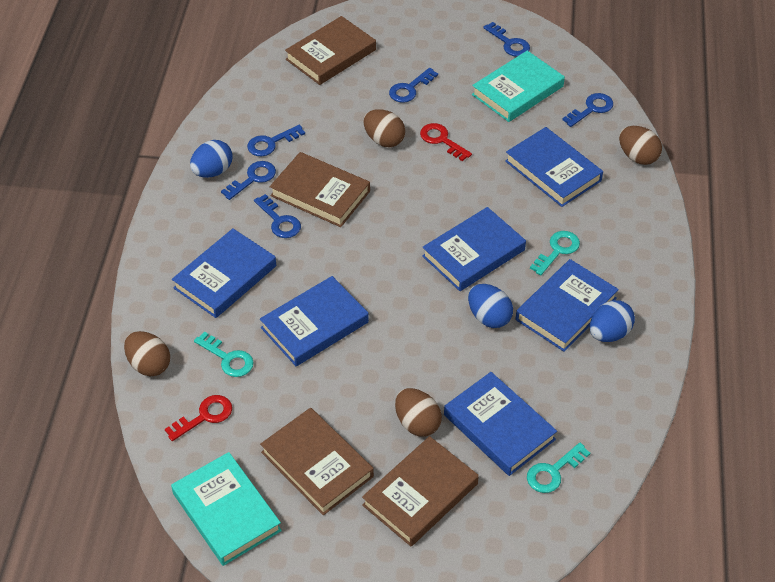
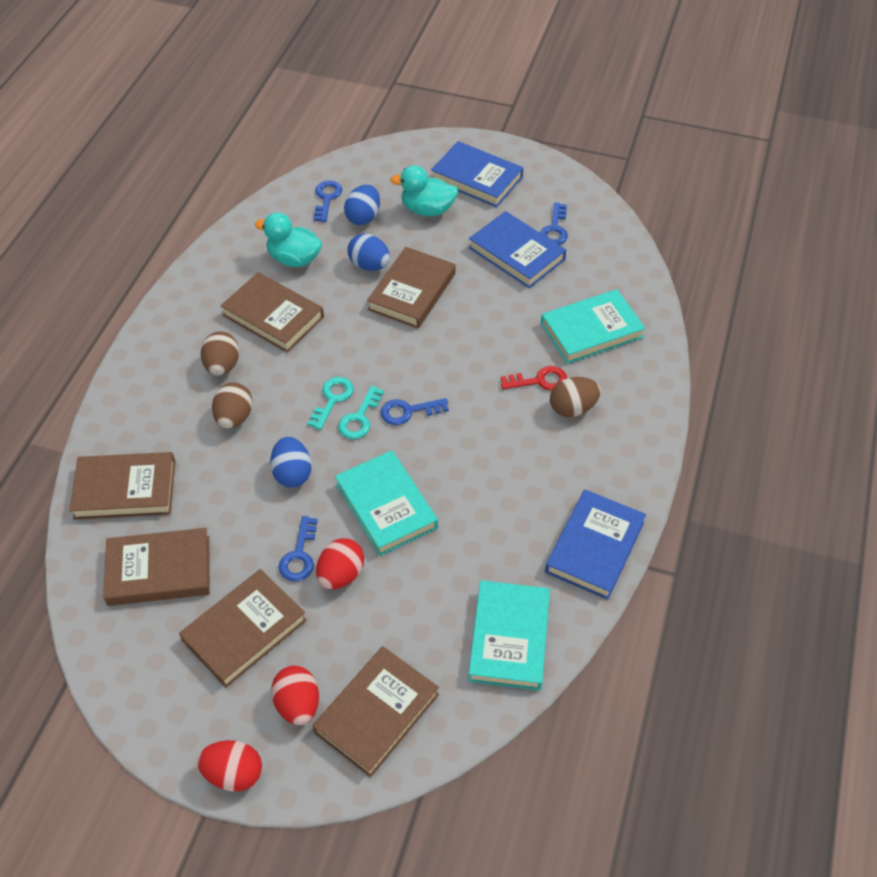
blue book: 6 -> 3
blue key: 6 -> 4
brown book: 4 -> 6
brown egg: 4 -> 3
red egg: 0 -> 3
red key: 2 -> 1
turquoise book: 2 -> 3
turquoise duck: 0 -> 2
turquoise key: 3 -> 2

